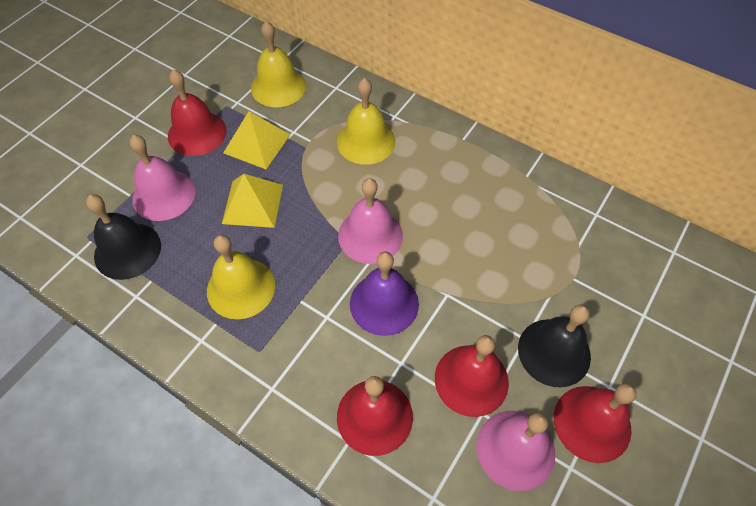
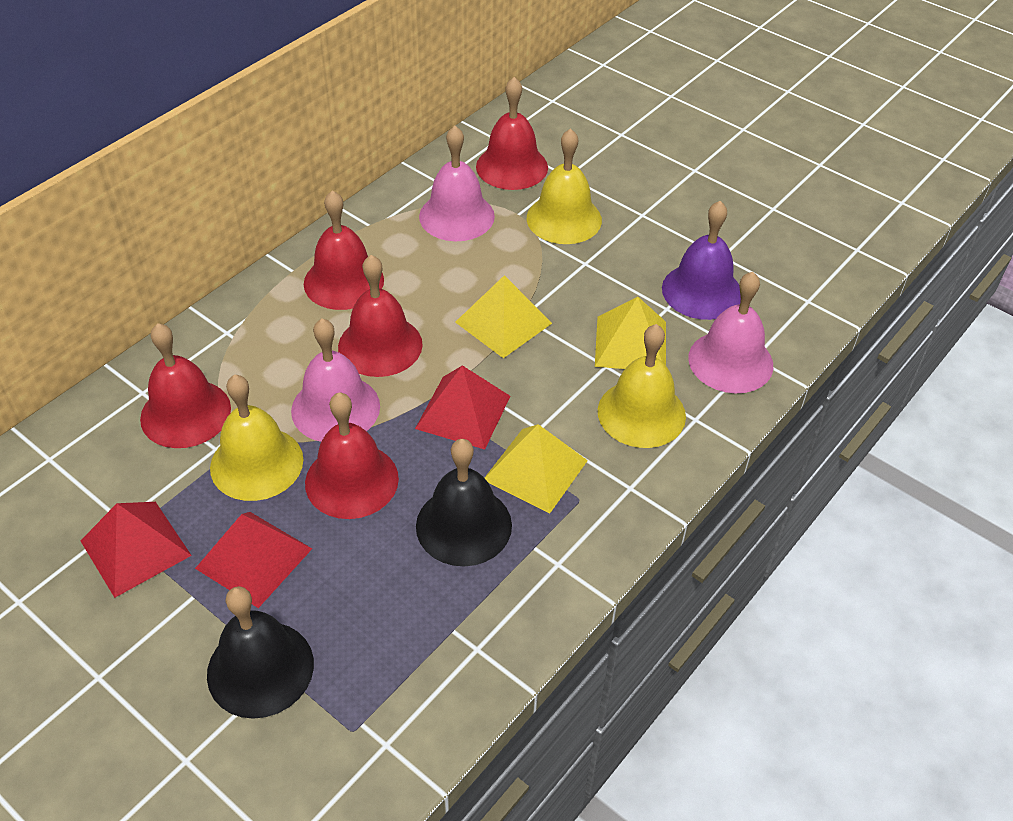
red bell: 4 -> 5
red pyramid: 0 -> 3
yellow pyramid: 2 -> 3

